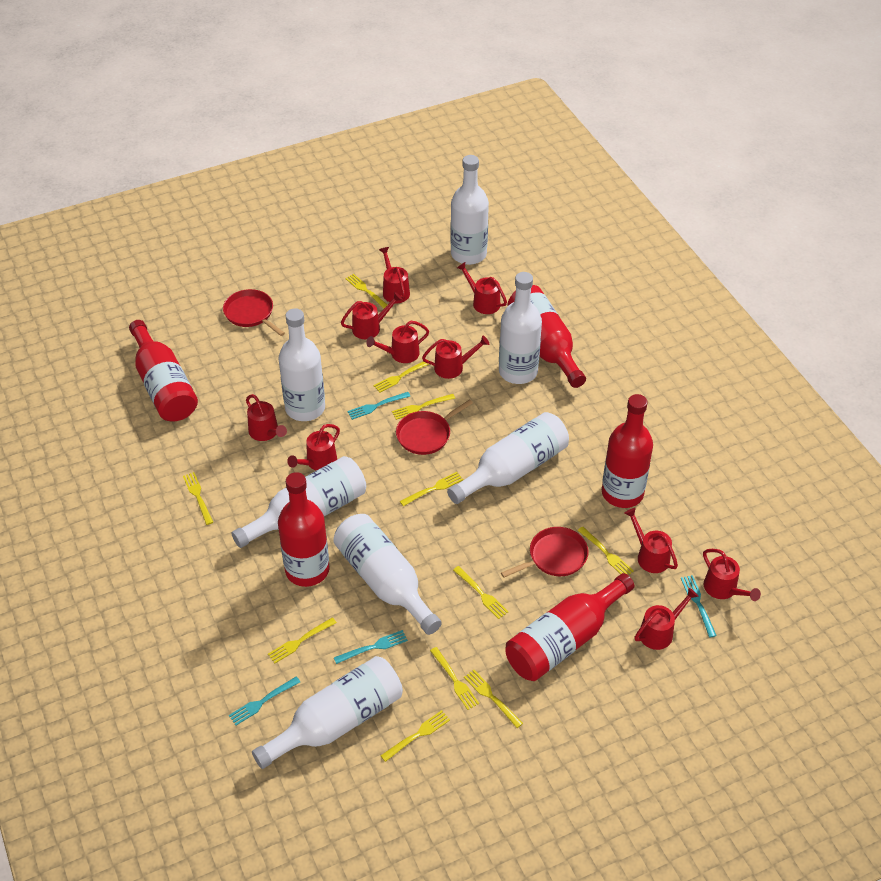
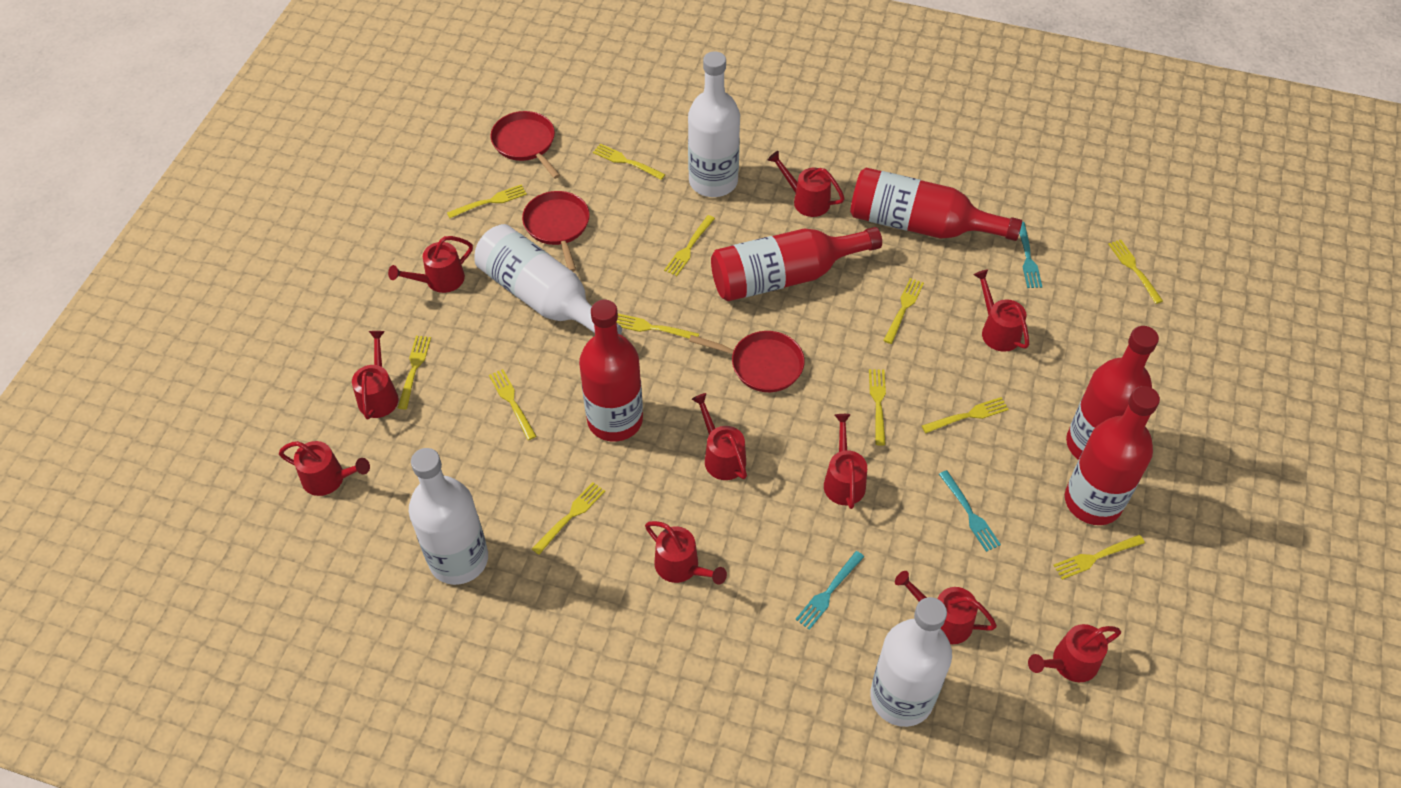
turquoise fork: 4 -> 3
white bottle: 7 -> 4
yellow fork: 11 -> 12

